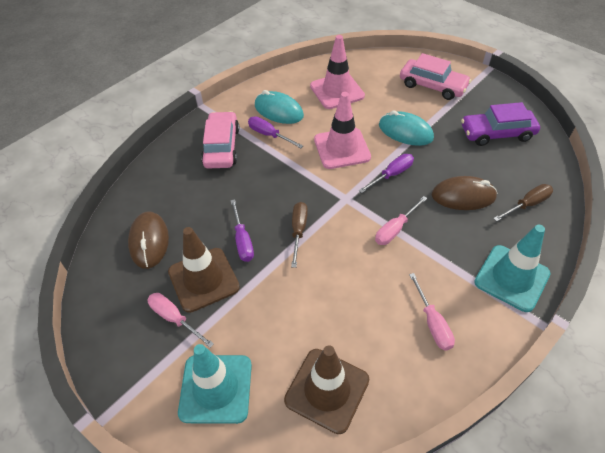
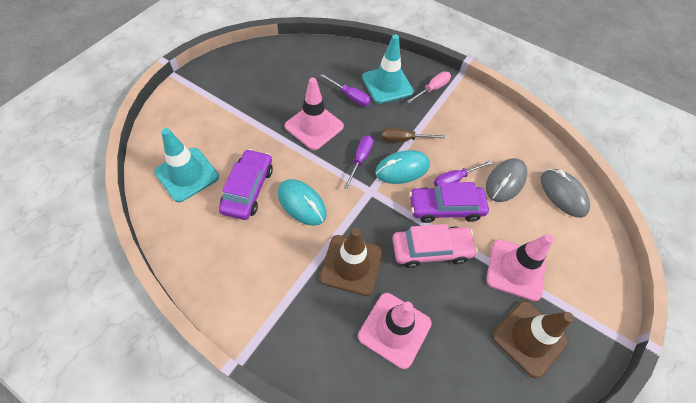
brown mouse: 2 -> 0
brown screwdriver: 2 -> 1
grey mouse: 0 -> 2
pink car: 2 -> 1
pink screwdriver: 3 -> 1
pink traffic cone: 2 -> 3
purple car: 1 -> 2

